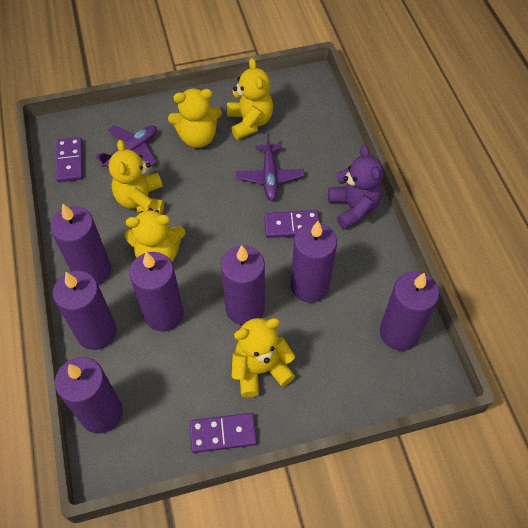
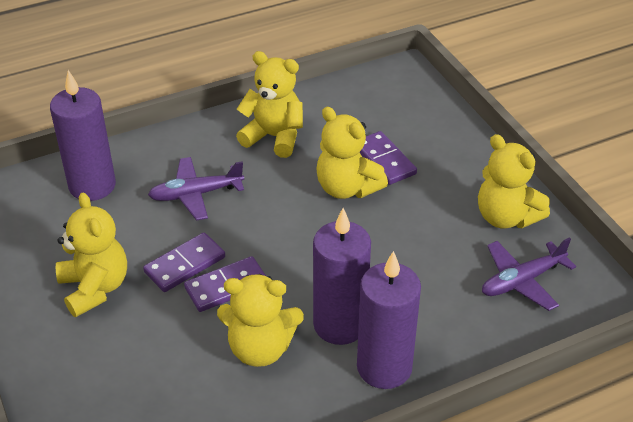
purple candle: 7 -> 3
purple teddy bear: 1 -> 0

